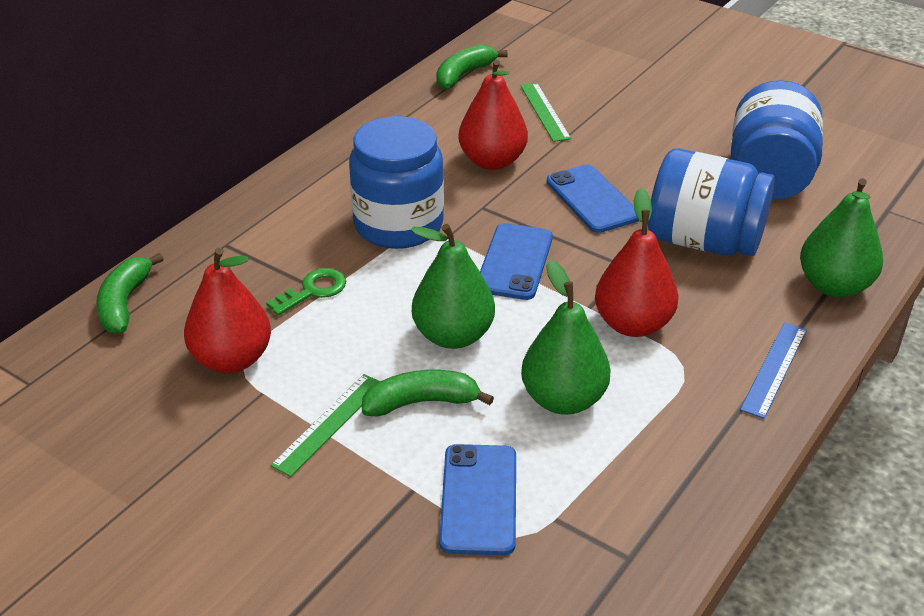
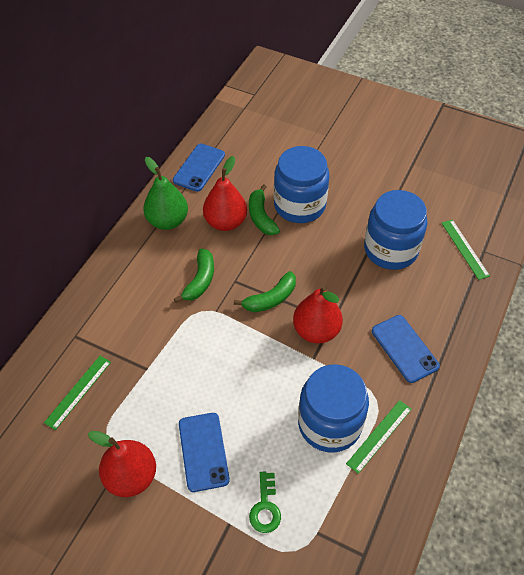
blue ruler: 1 -> 0
green pear: 3 -> 1
green ruler: 2 -> 3

